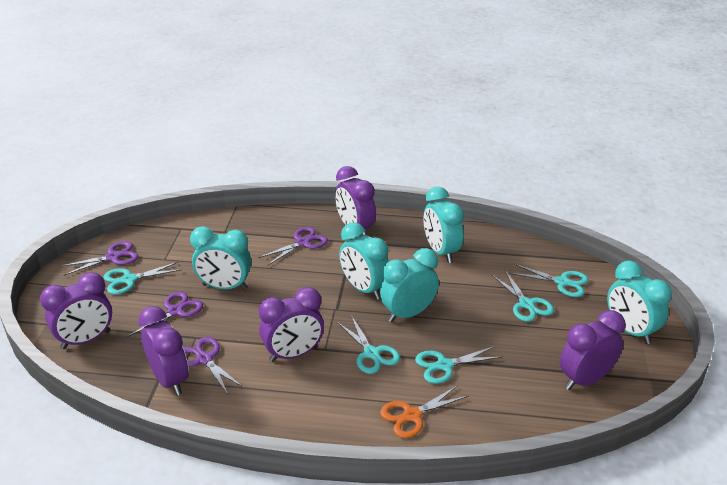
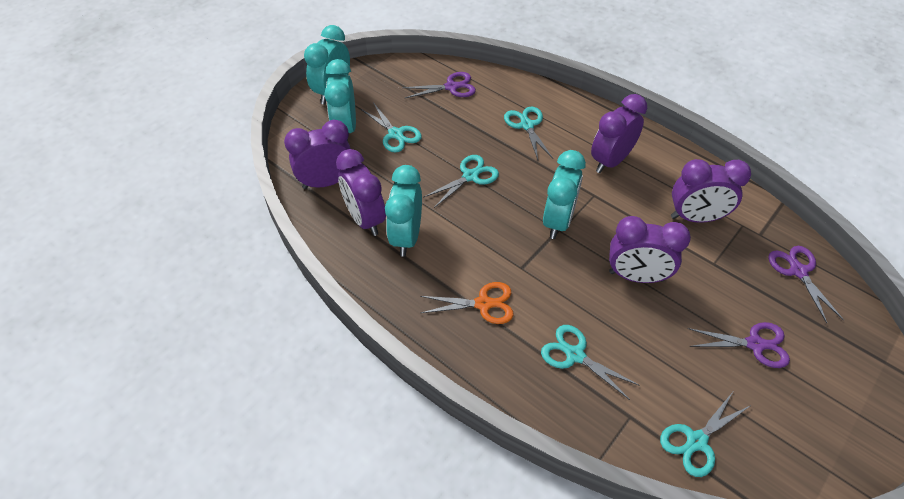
purple scissors: 4 -> 3
turquoise clock: 5 -> 4

